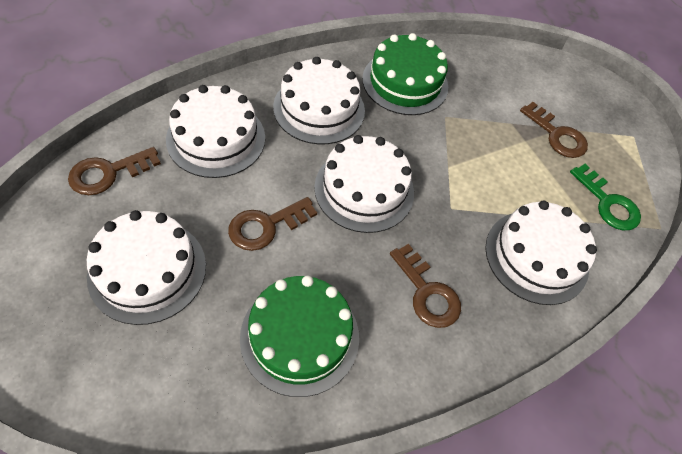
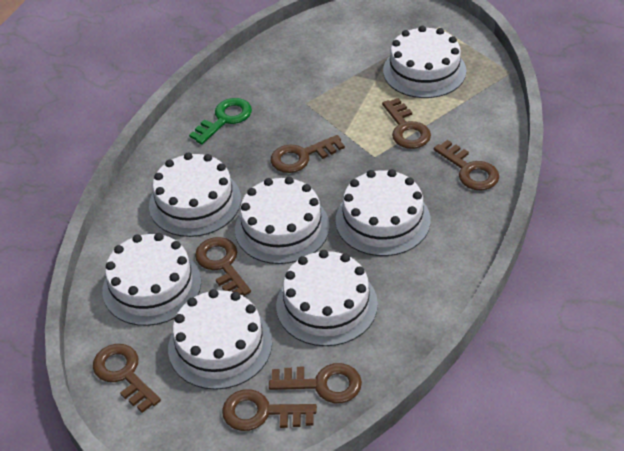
brown key: 4 -> 7
green cake: 2 -> 0
white cake: 5 -> 7

